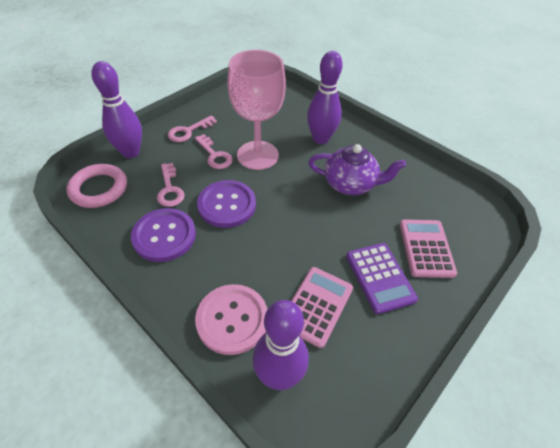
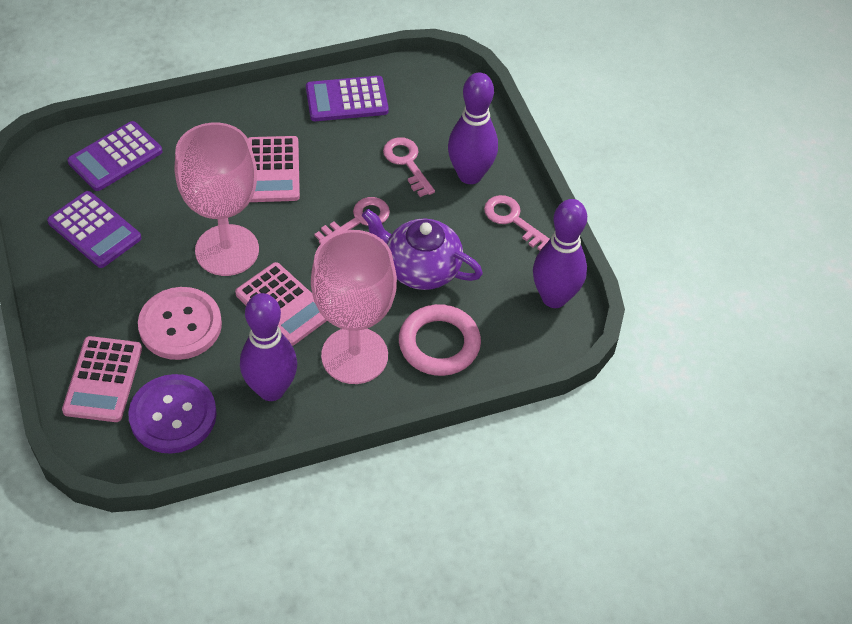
pink calculator: 2 -> 3
pink goblet: 1 -> 2
purple button: 2 -> 1
purple calculator: 1 -> 3

